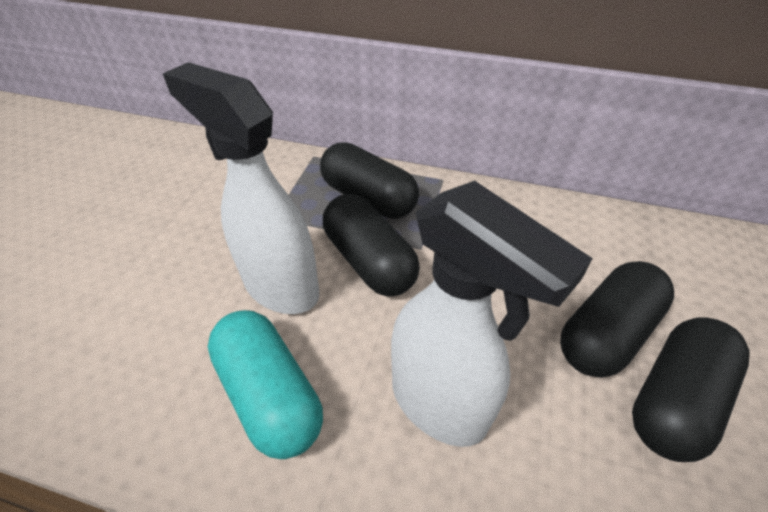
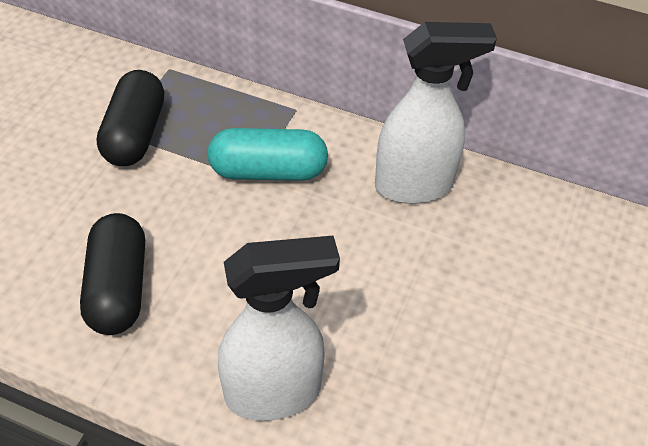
black capsule: 4 -> 2

